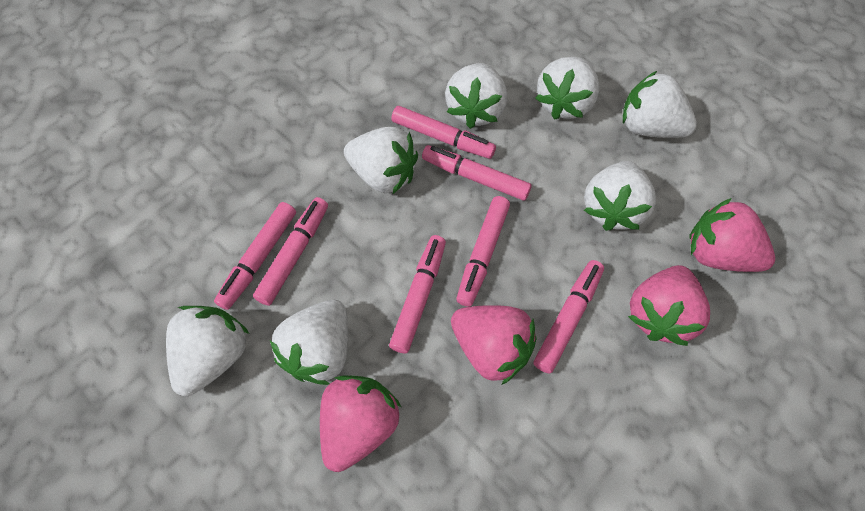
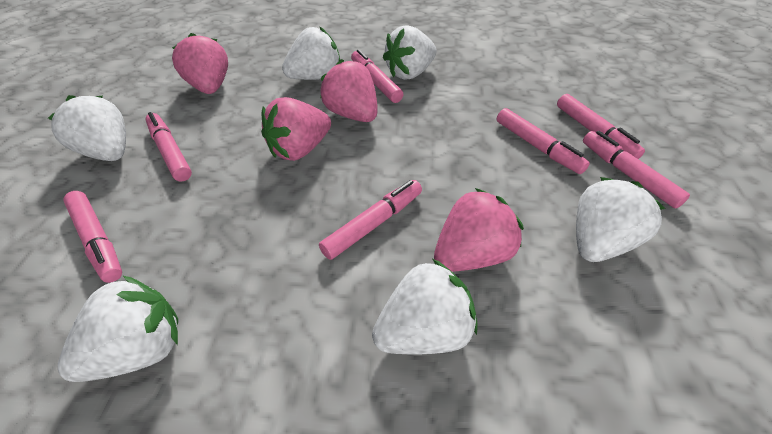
white strawberry: 7 -> 6

